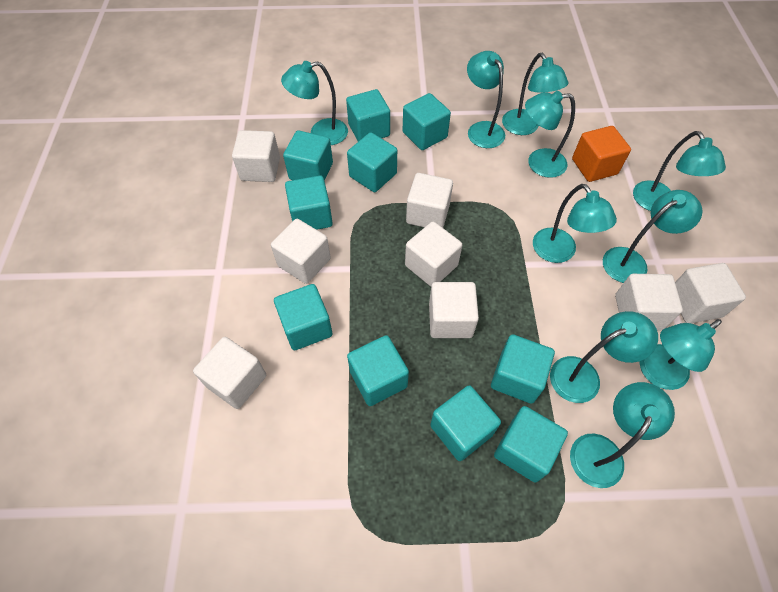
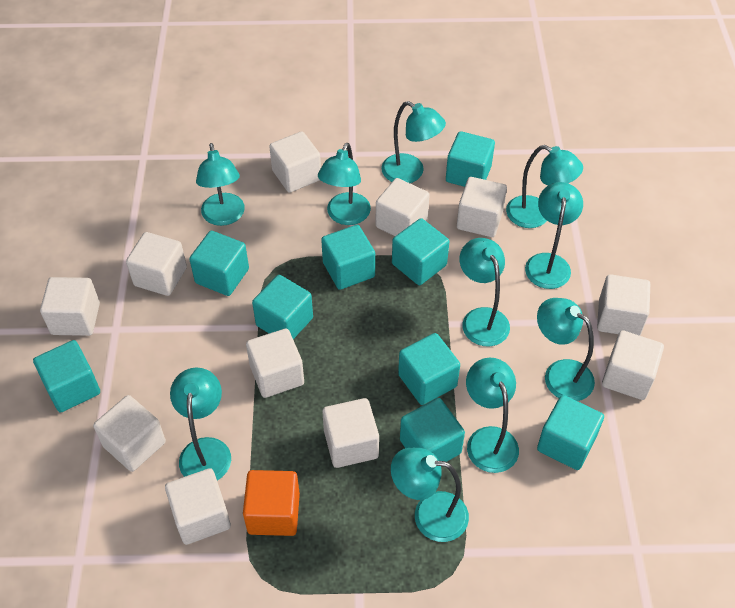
turquoise cube: 10 -> 9
white cube: 8 -> 11

